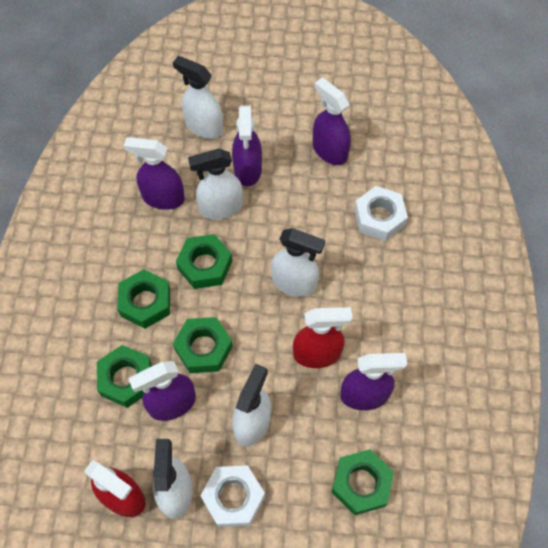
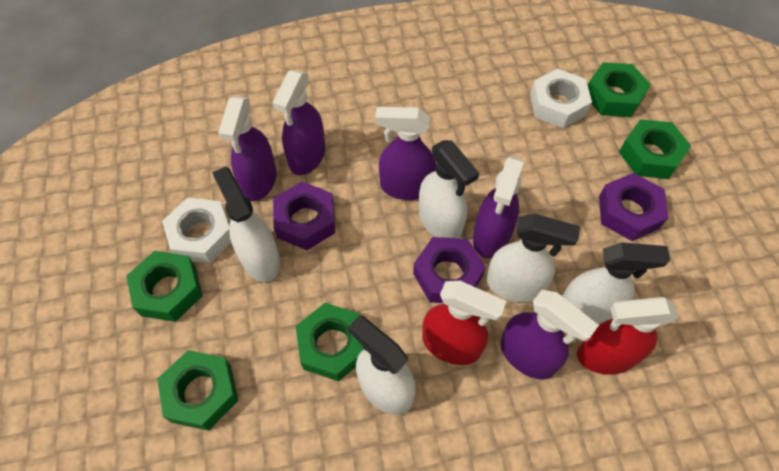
purple nut: 0 -> 3

